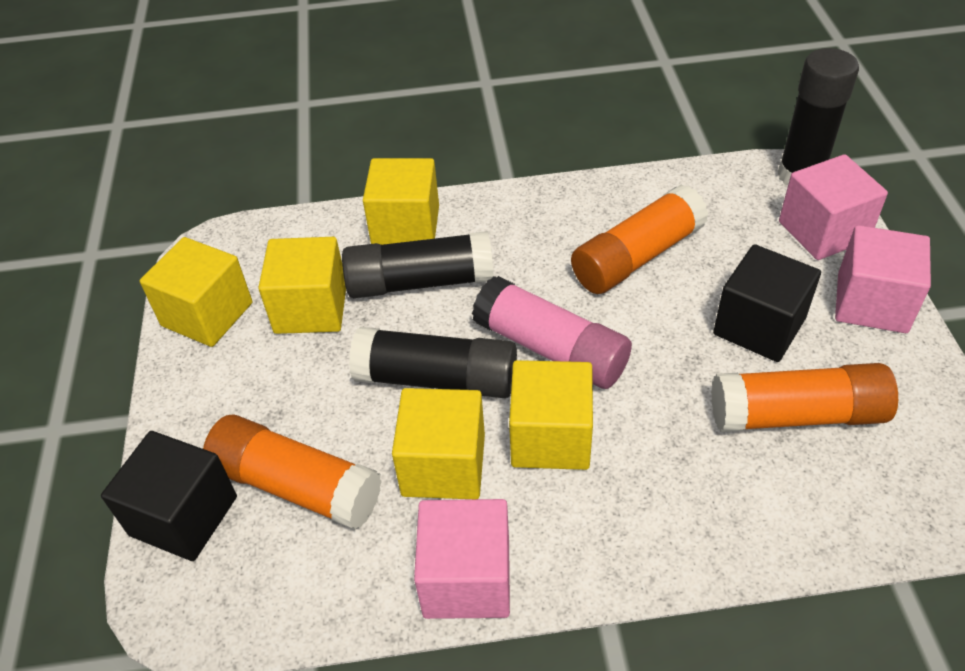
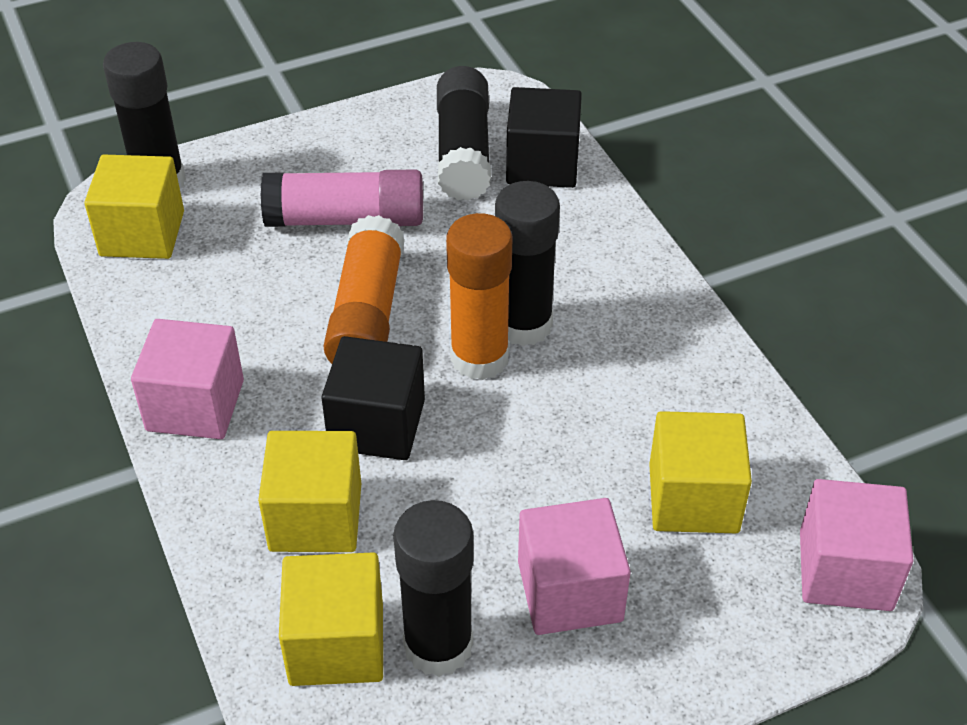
black glue stick: 3 -> 4
orange glue stick: 3 -> 2
yellow cube: 5 -> 4

